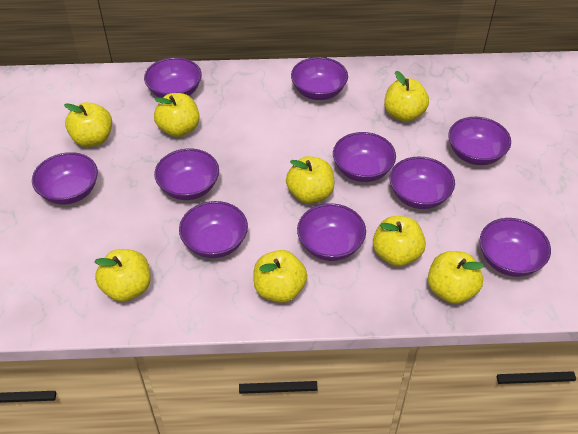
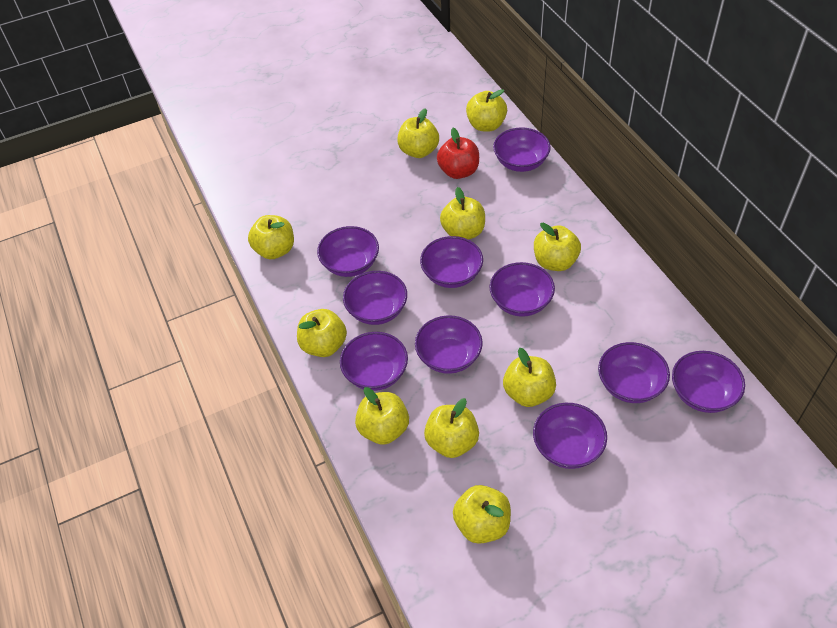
red apple: 0 -> 1
yellow apple: 8 -> 10

